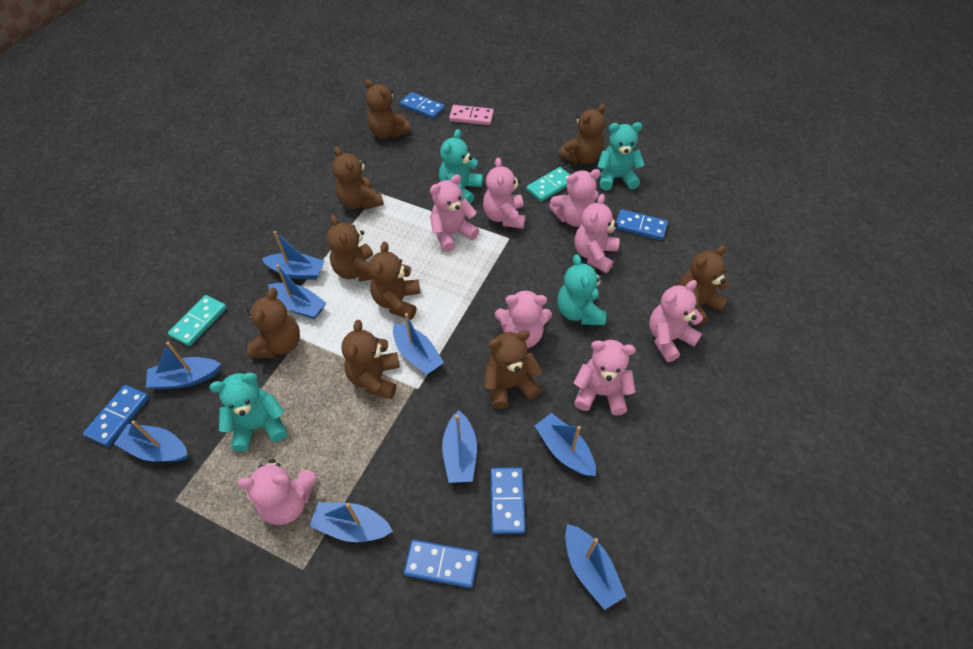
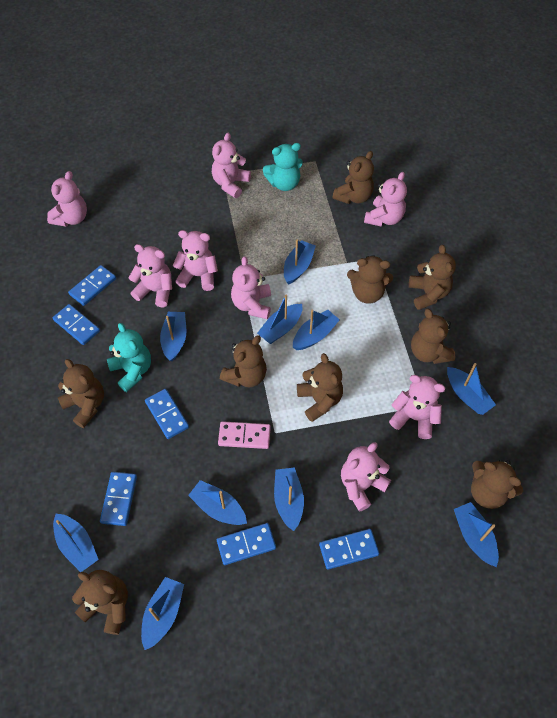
blue boat: 9 -> 10
blue domino: 5 -> 6
turquoise domino: 2 -> 0
turquoise teddy bear: 4 -> 2

